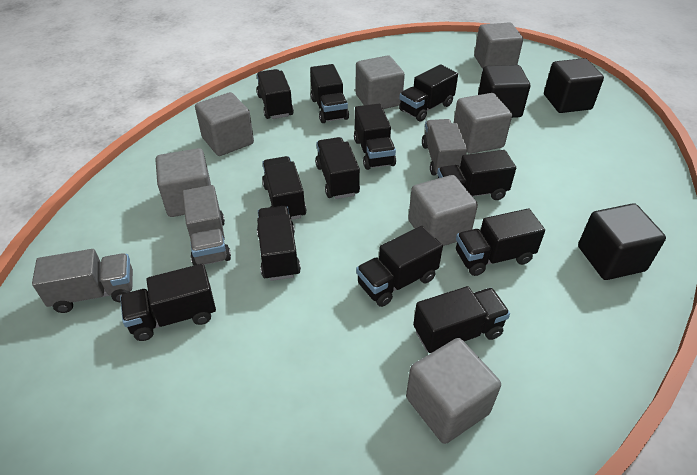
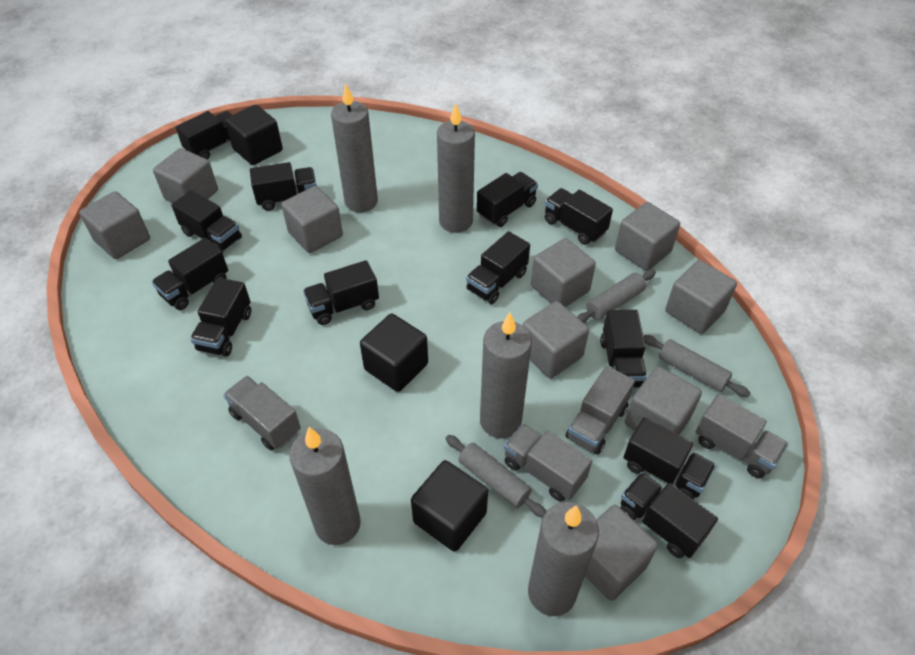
grey candle: 0 -> 5
grey cube: 7 -> 9
grey rolling pin: 0 -> 3
grey truck: 3 -> 4

